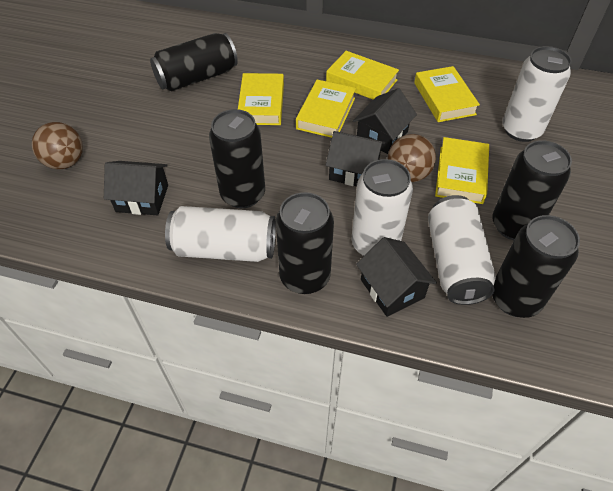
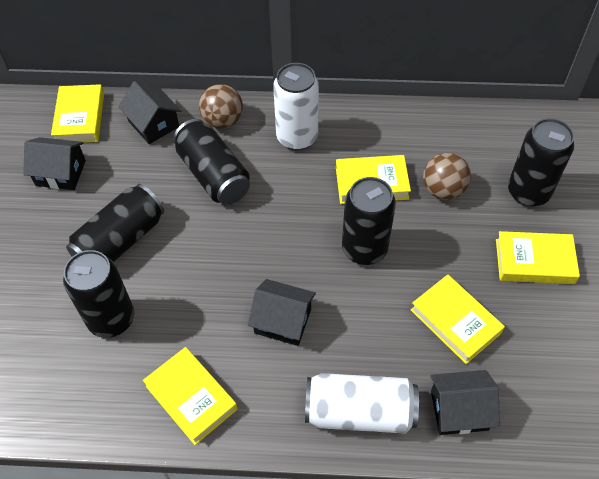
white can: 4 -> 2

